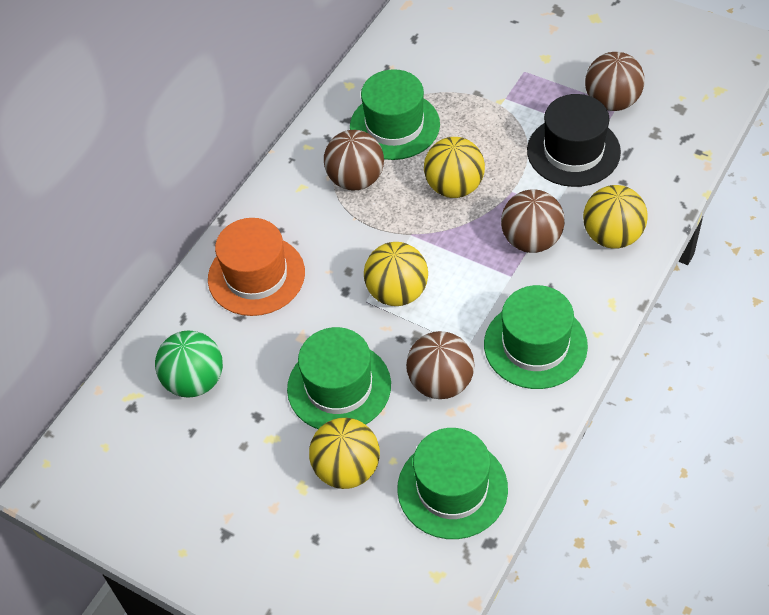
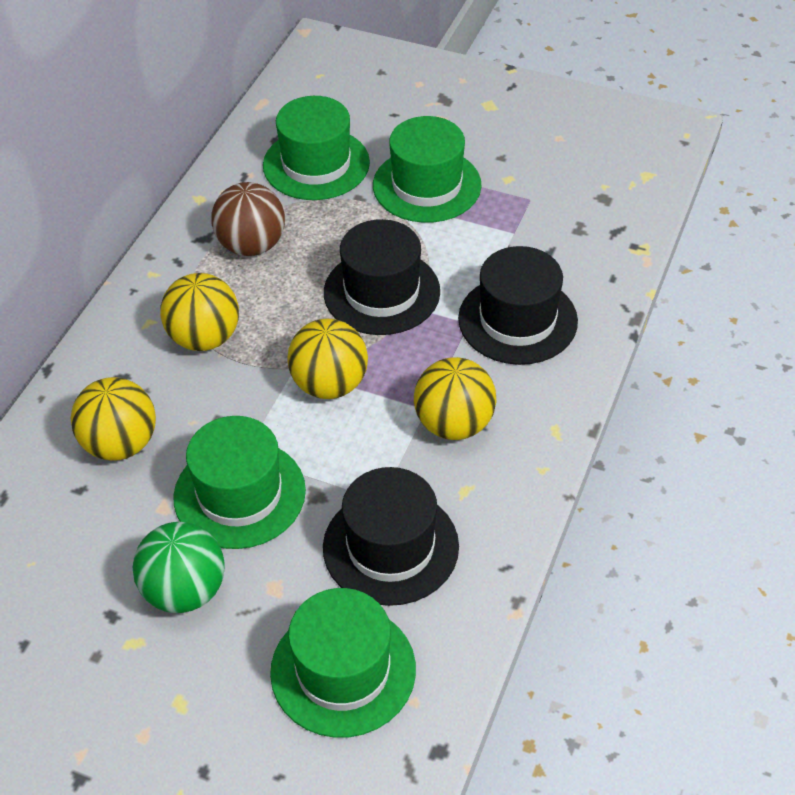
black hat: 1 -> 3
brown ball: 4 -> 1
orange hat: 1 -> 0

